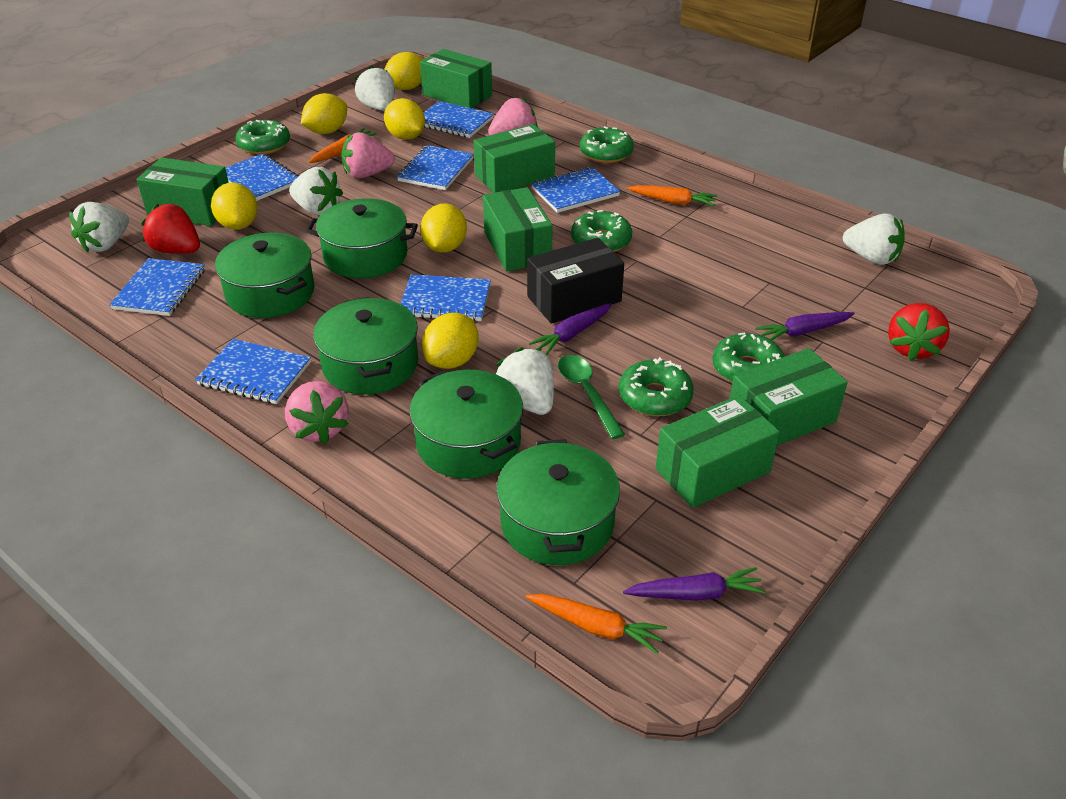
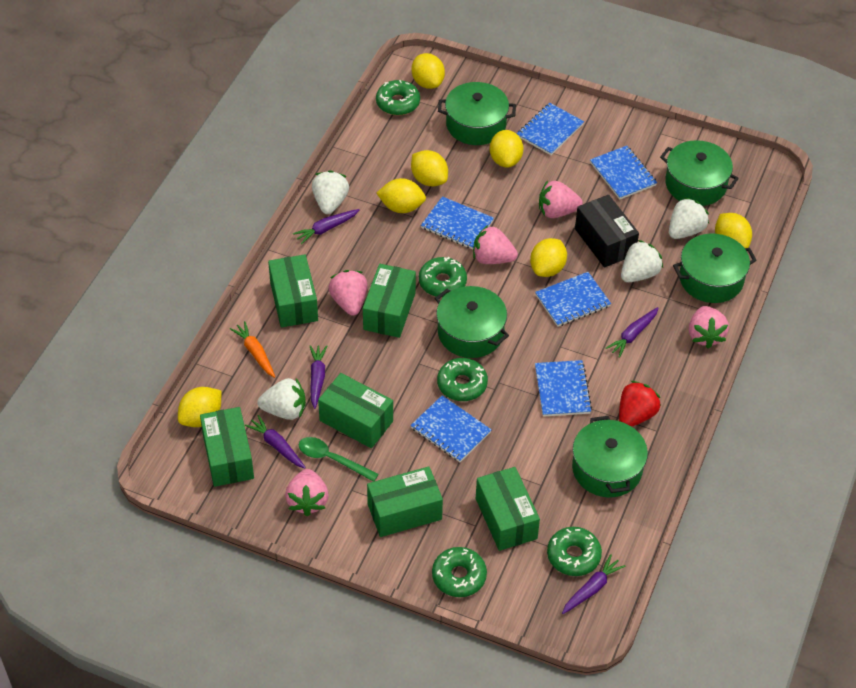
blue notebook: 7 -> 6
orange carrot: 3 -> 1
pink strawberry: 3 -> 5
purple carrot: 3 -> 5
red strawberry: 2 -> 1
white strawberry: 5 -> 4
yellow lemon: 6 -> 7

